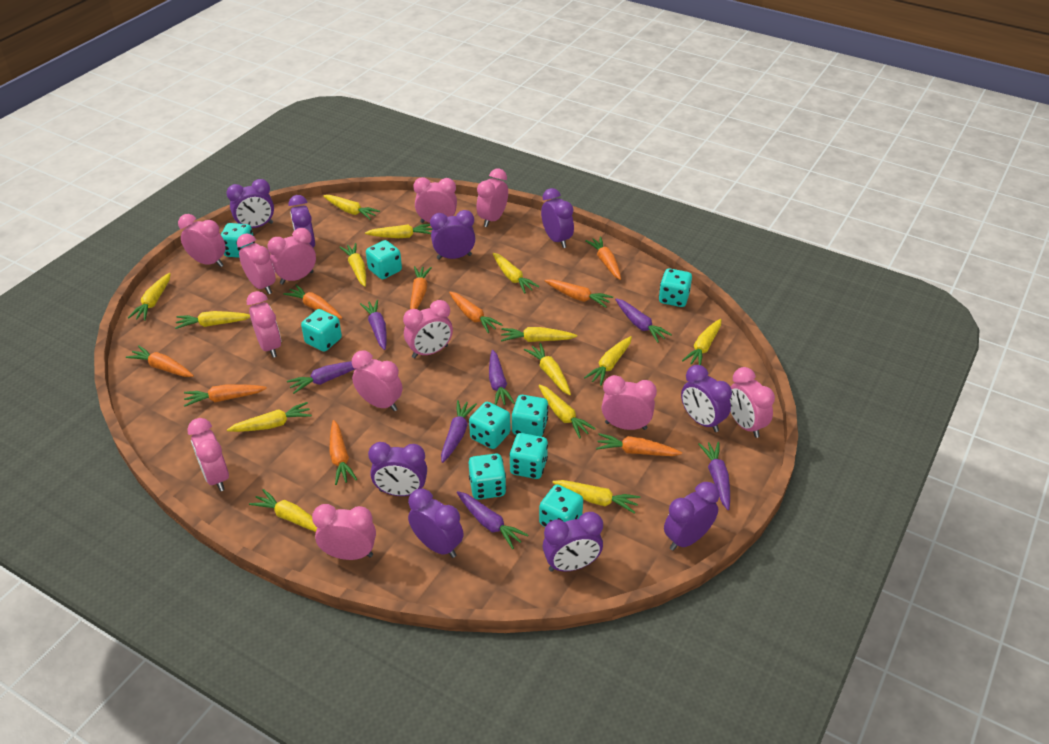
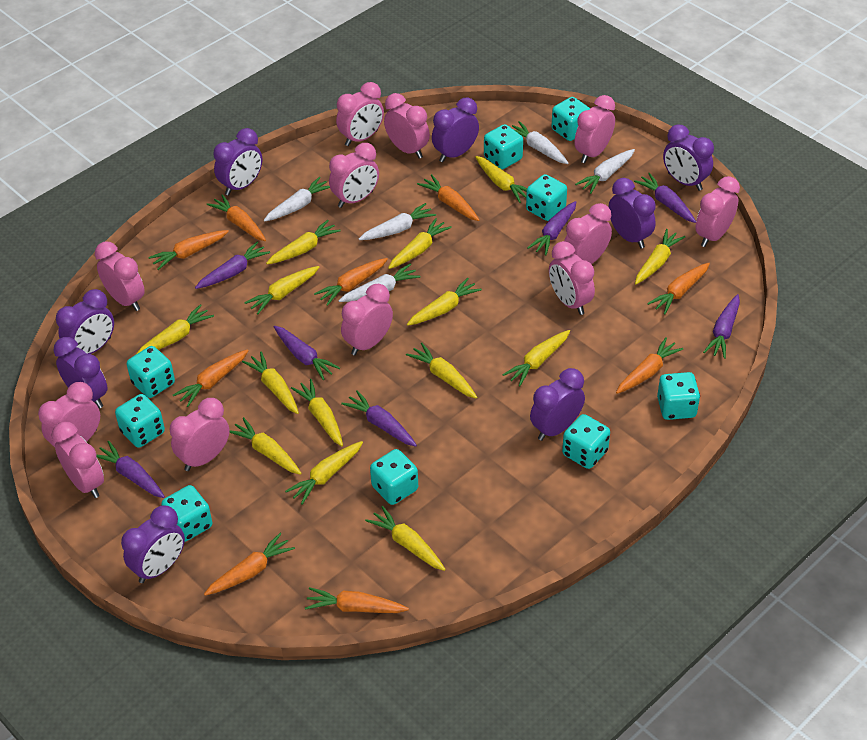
purple clock: 9 -> 8
white carrot: 0 -> 5

